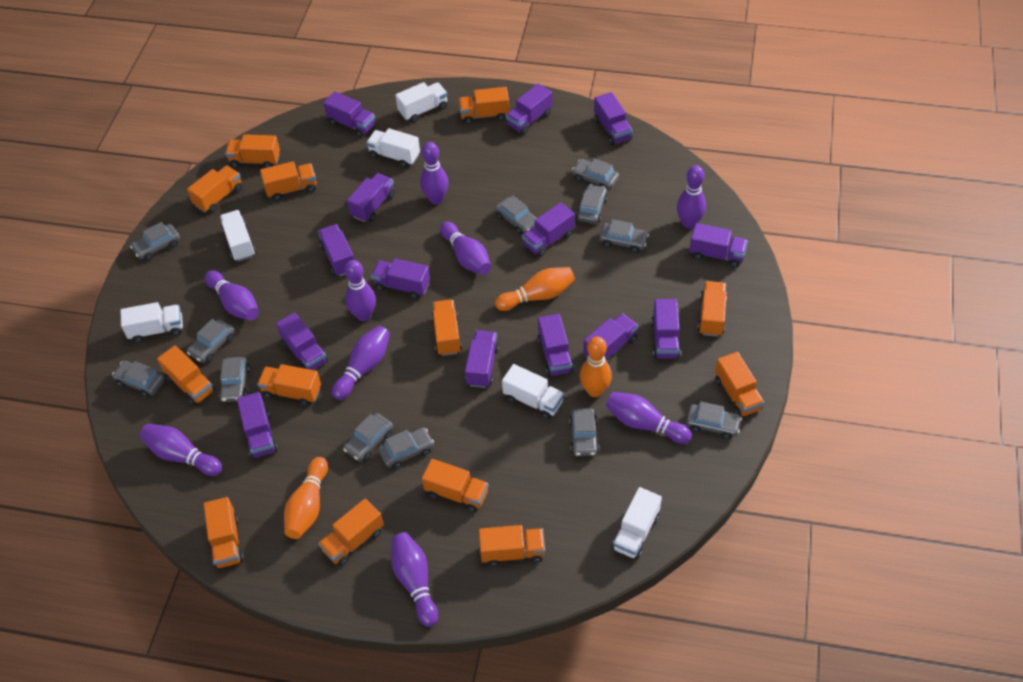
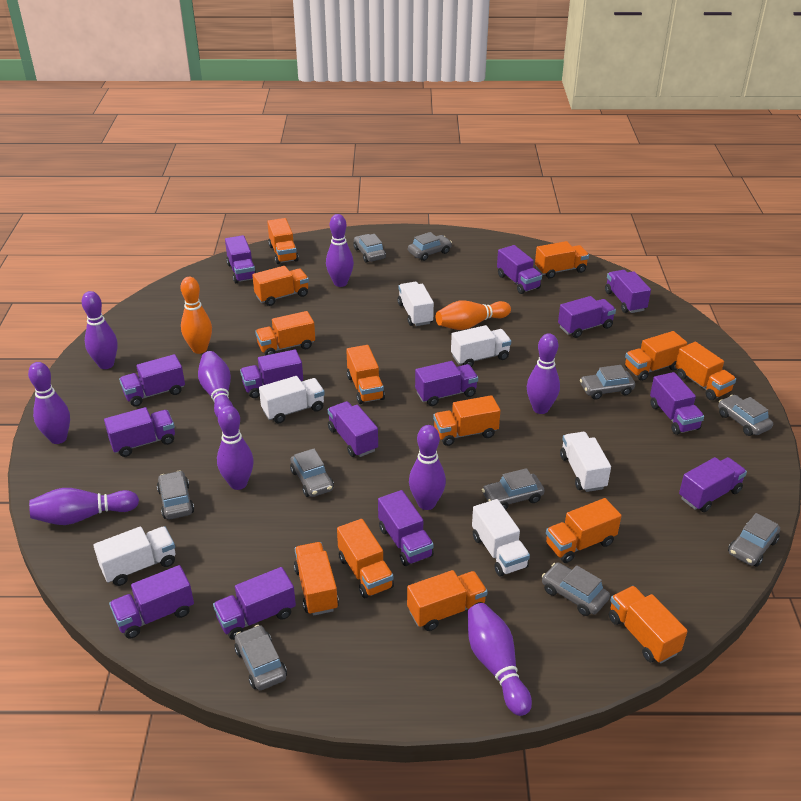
grey car: 12 -> 10
orange bowling pin: 3 -> 2

